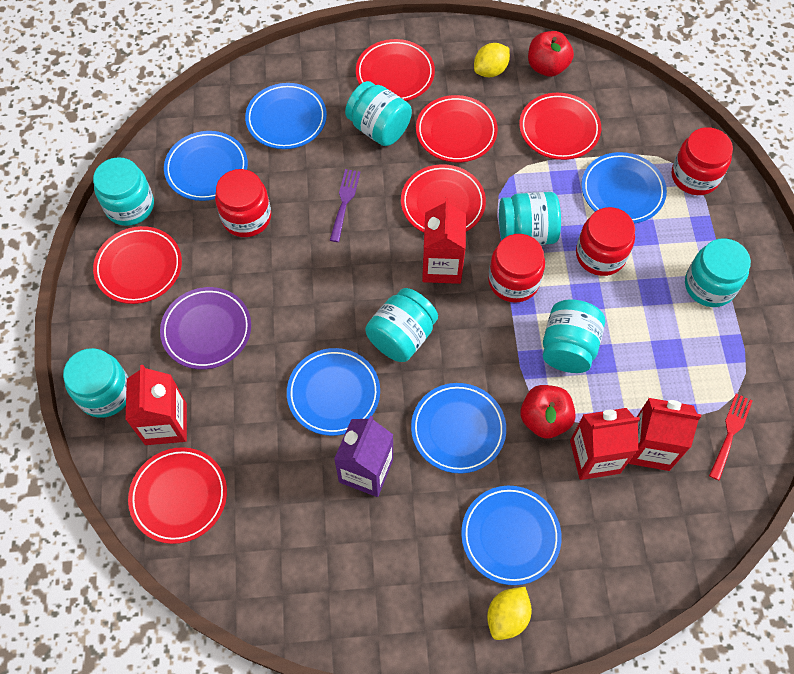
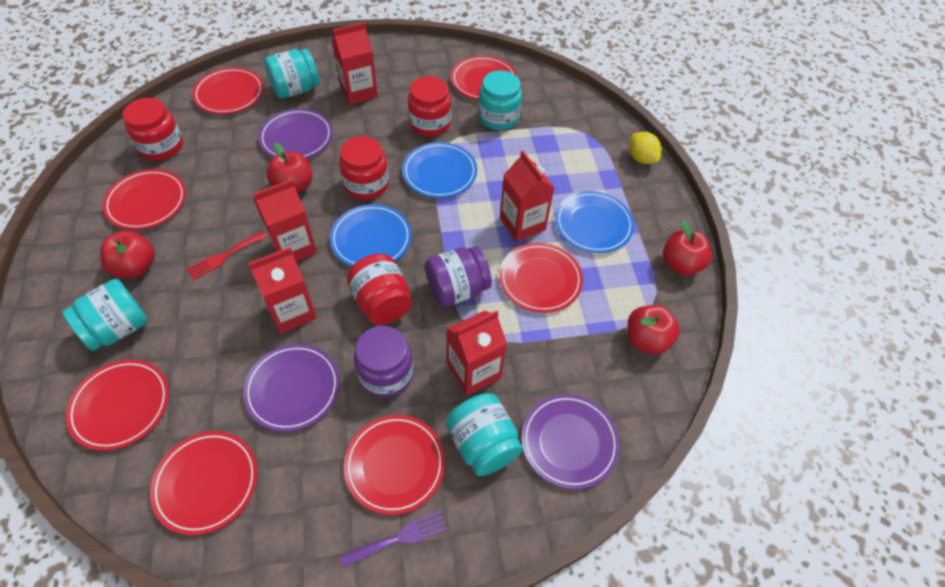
blue plate: 6 -> 3
purple carton: 1 -> 0
purple jar: 0 -> 2
purple plate: 1 -> 3
red apple: 2 -> 4
red carton: 4 -> 5
red plate: 6 -> 7
turquoise jar: 7 -> 4
yellow lemon: 2 -> 1

